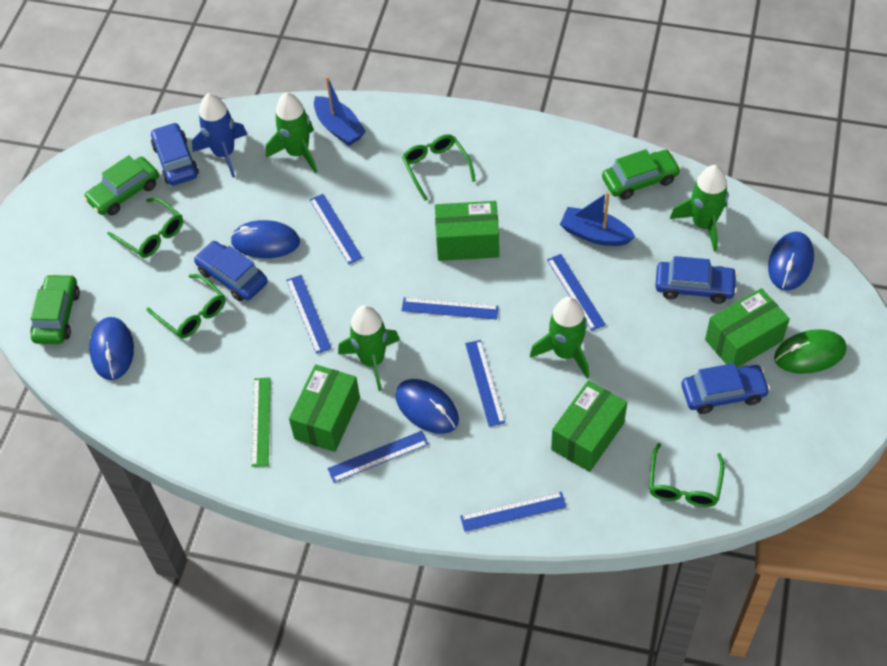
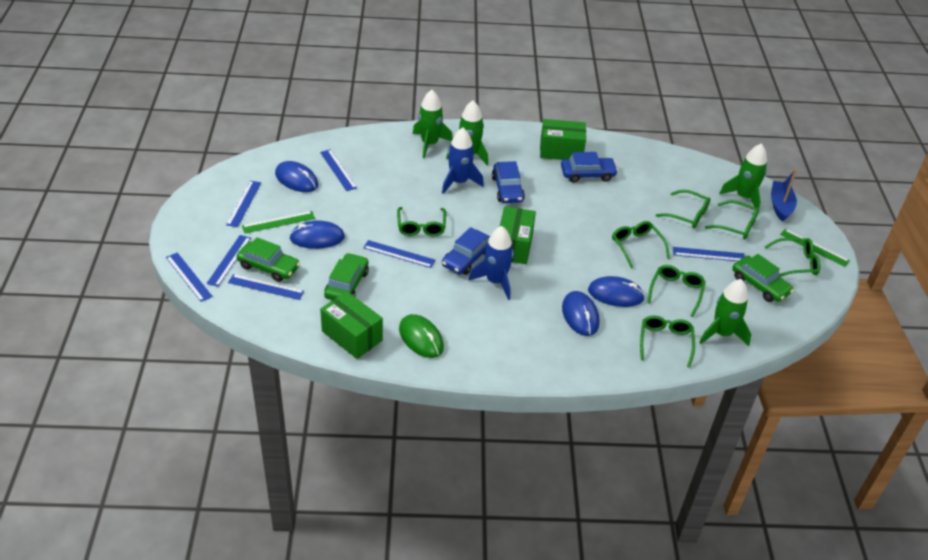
blue boat: 2 -> 1
blue car: 4 -> 3
blue rocket: 1 -> 2
green box: 4 -> 3
green glasses: 4 -> 7
green ruler: 1 -> 2

